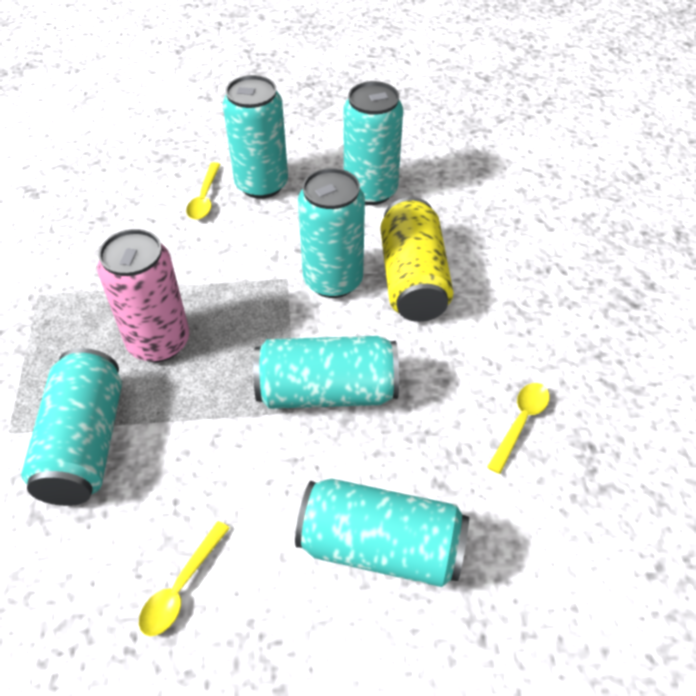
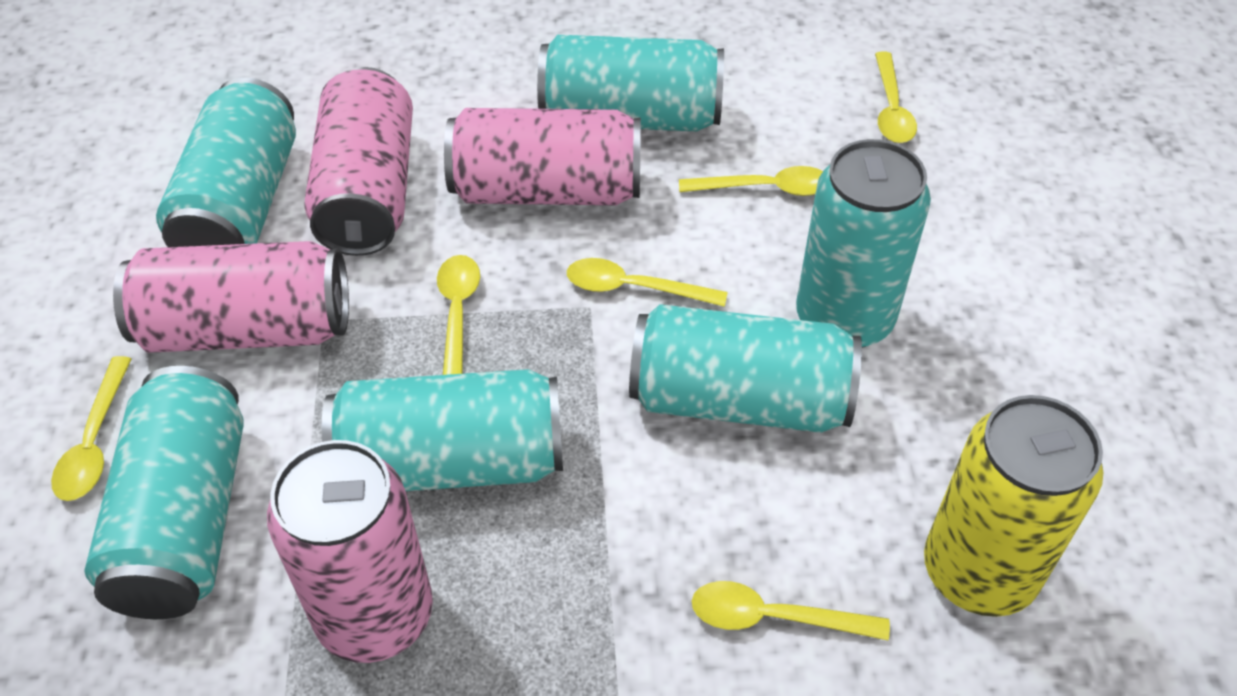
pink can: 1 -> 4
yellow spoon: 3 -> 6

